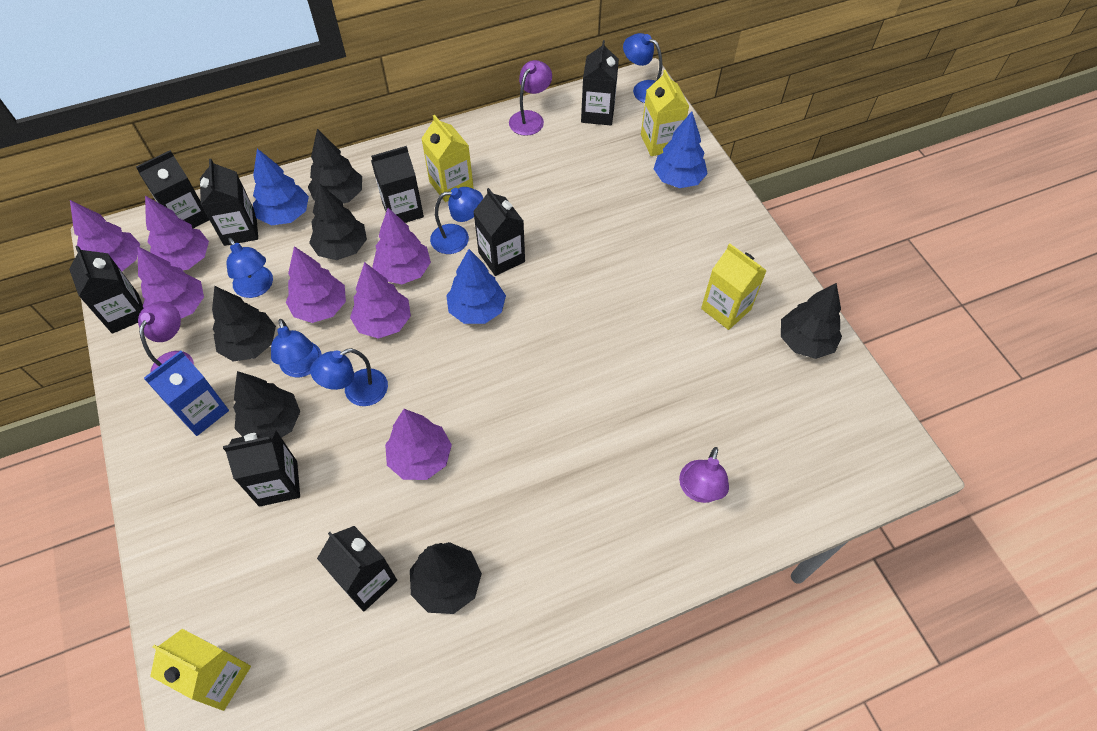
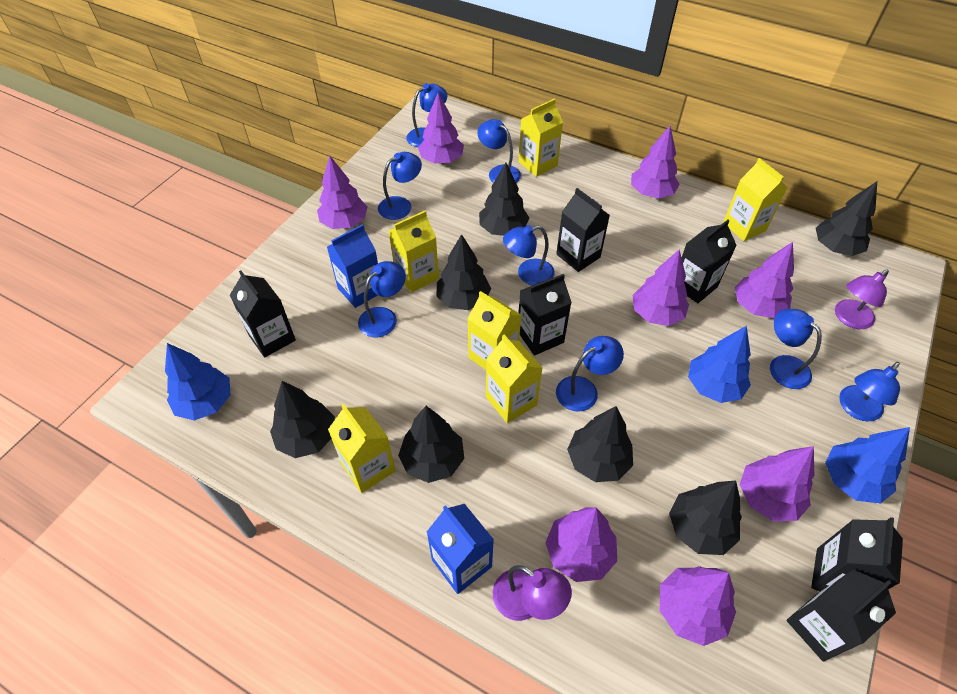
black carton: 8 -> 6
black tree: 6 -> 7
blue carton: 1 -> 2
blue lamp: 5 -> 8
purple lamp: 3 -> 2
purple tree: 7 -> 8
yellow carton: 4 -> 6

